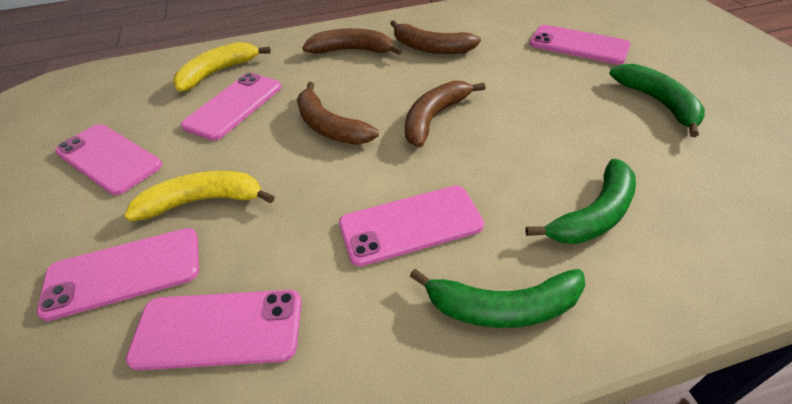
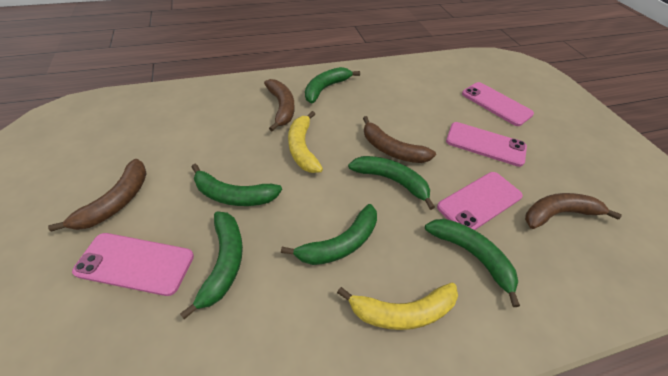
green banana: 3 -> 6
pink phone: 6 -> 4

